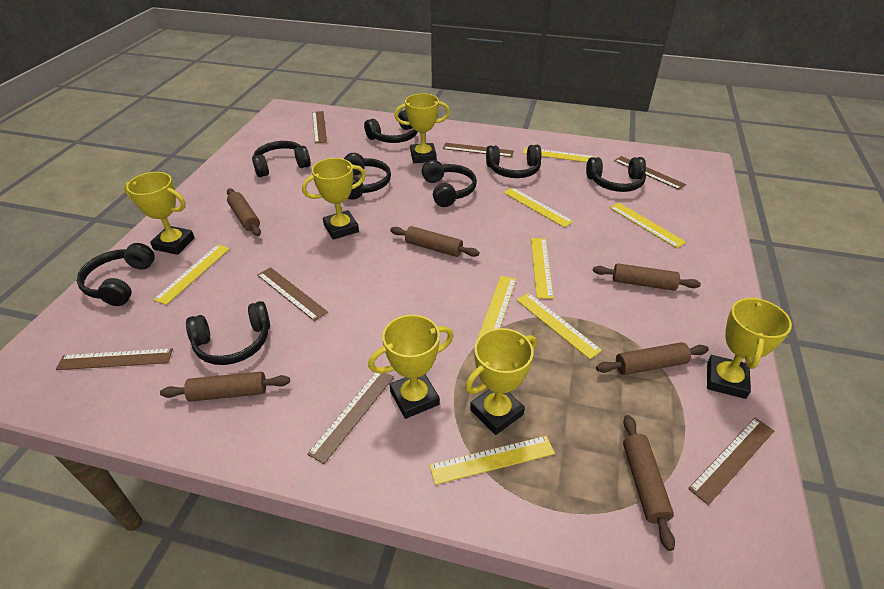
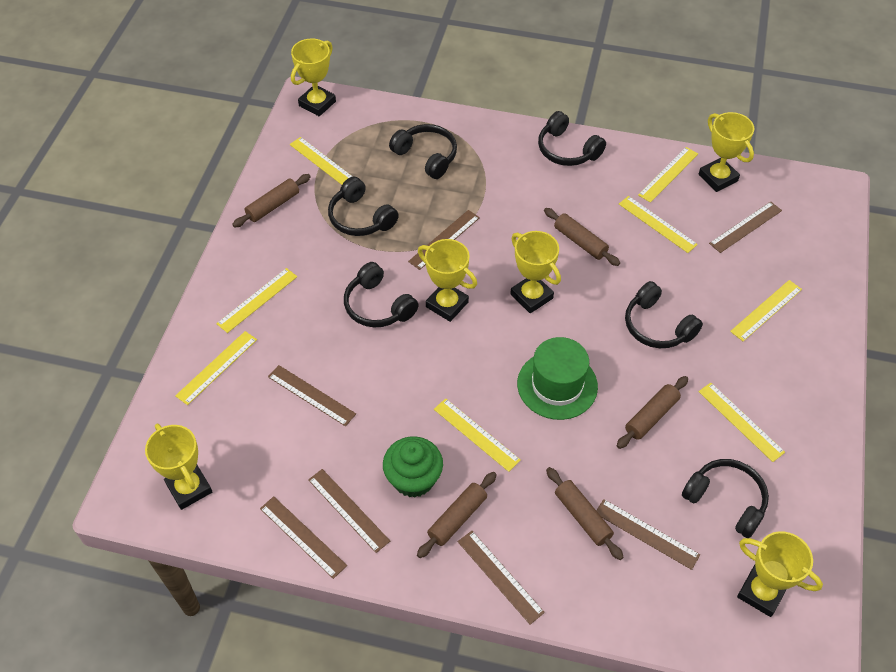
black headphones: 8 -> 6
brown rolling pin: 6 -> 5
green cupcake: 0 -> 1
green hat: 0 -> 1

